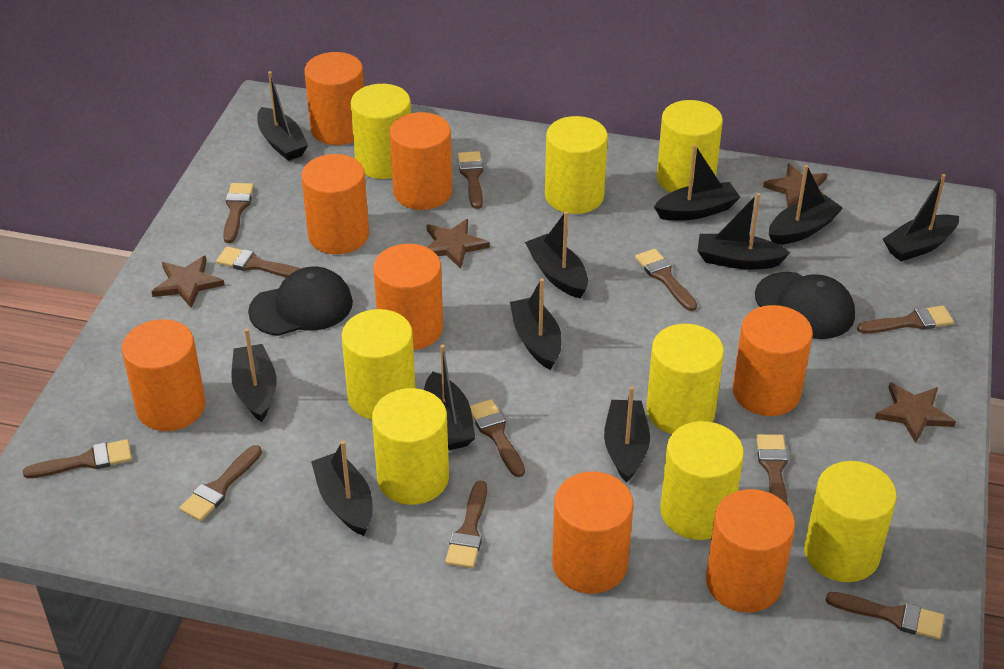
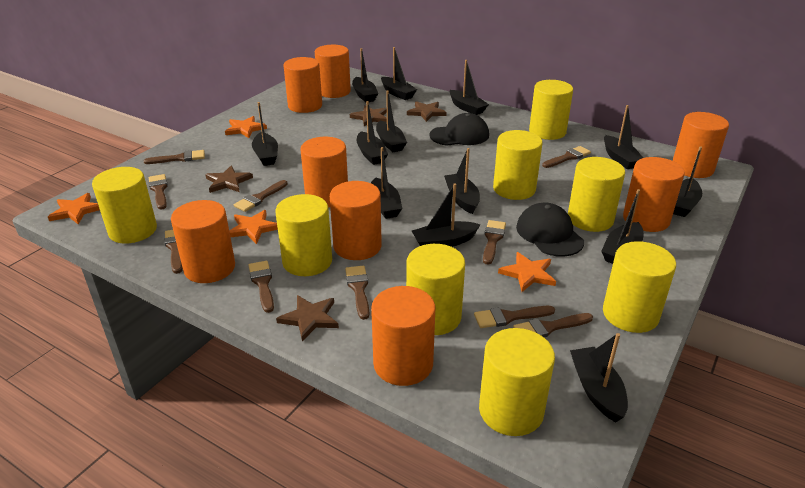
black boat: 11 -> 13
brown brush: 11 -> 10
orange star: 0 -> 4

